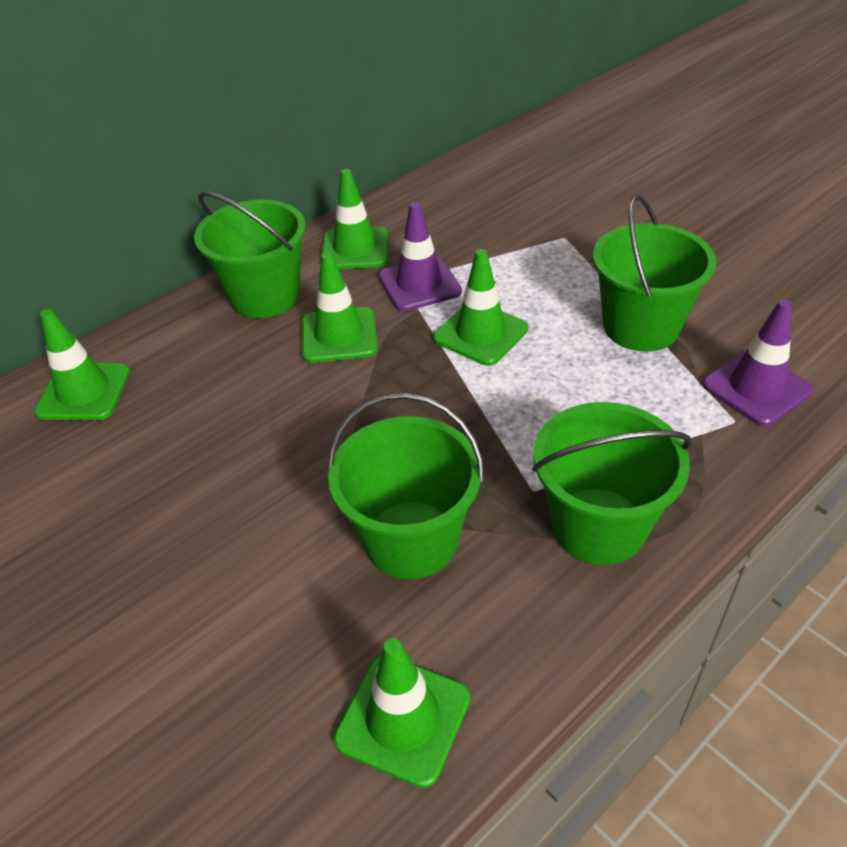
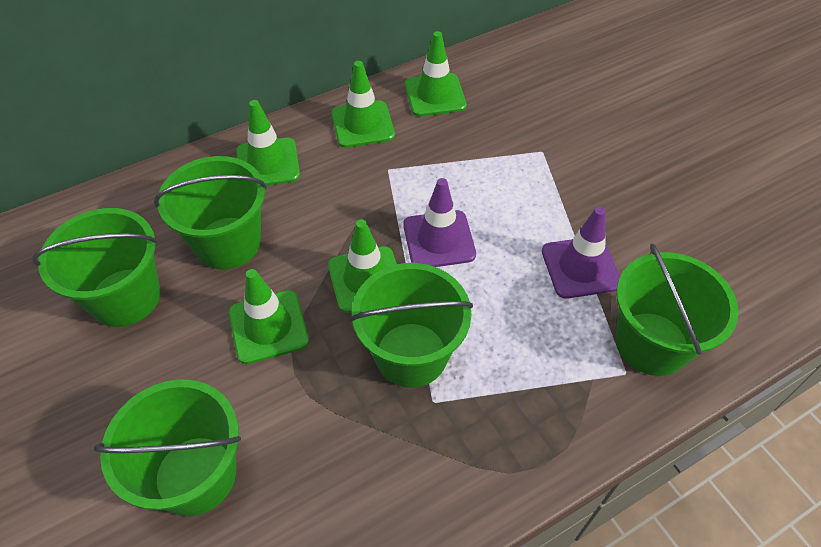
green bucket: 4 -> 5

